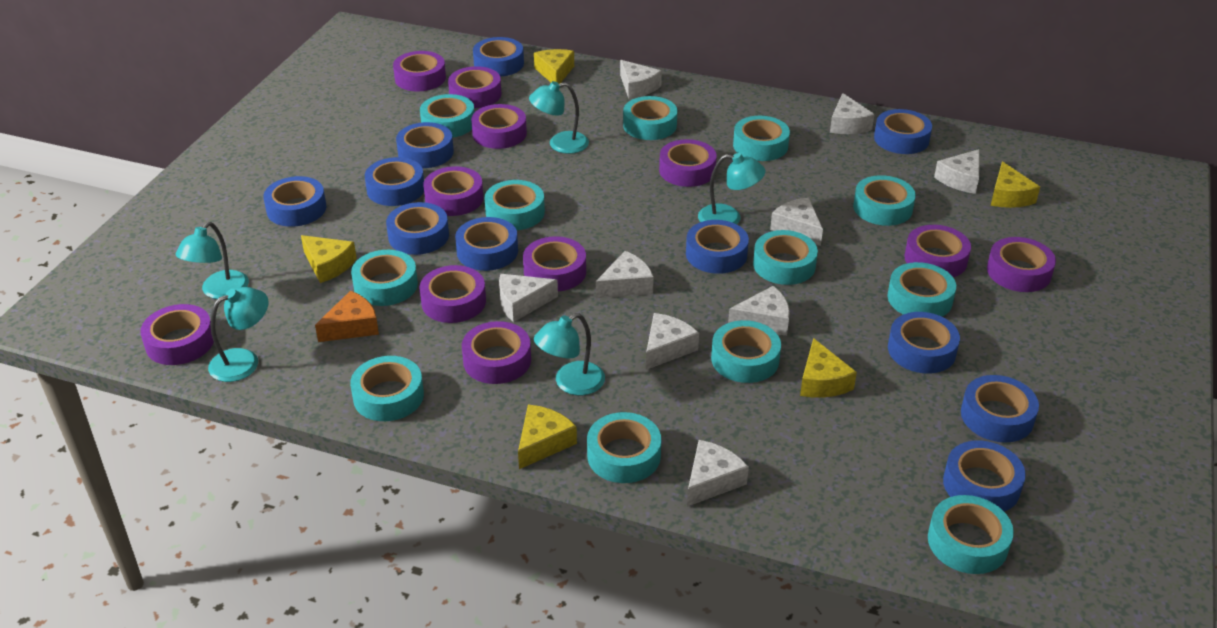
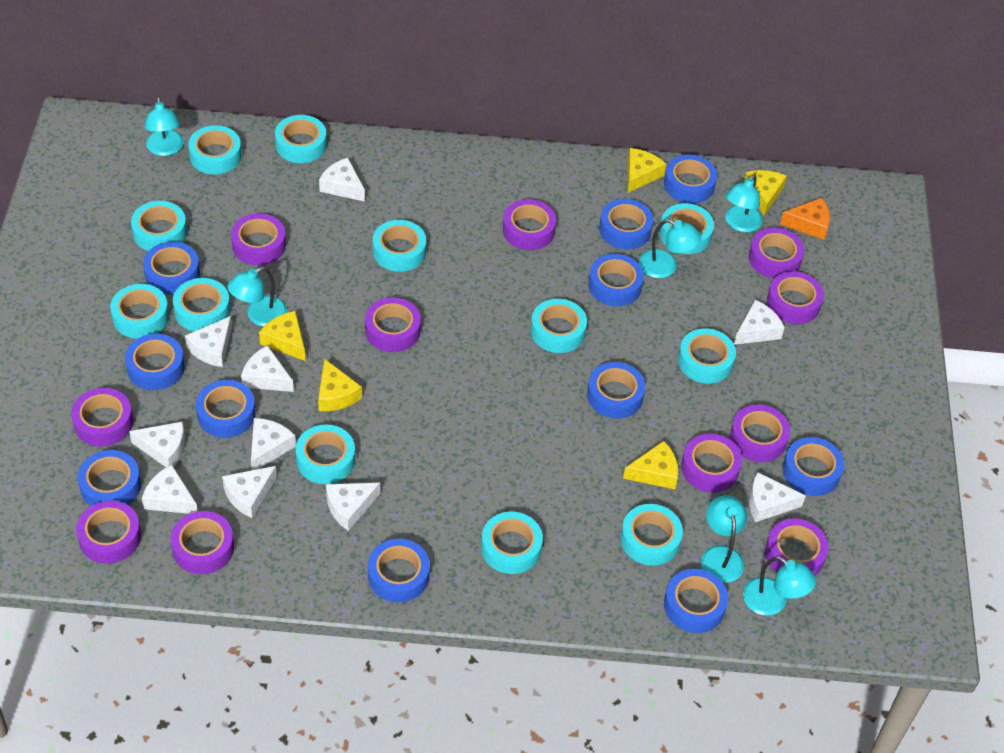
turquoise lamp: 5 -> 6
white cheese: 9 -> 10

